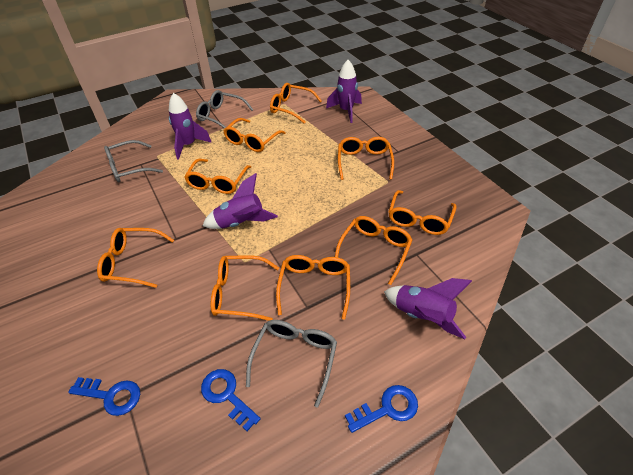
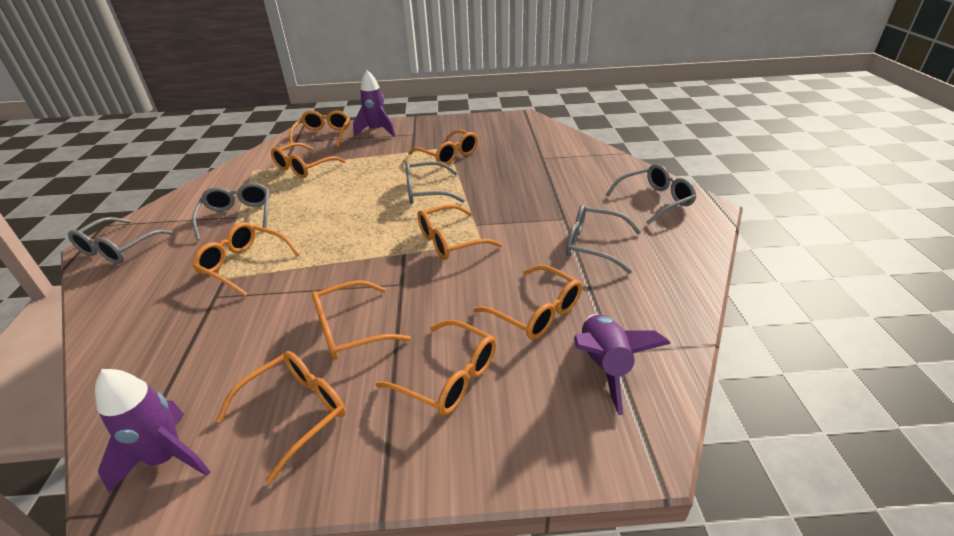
blue key: 3 -> 0
grey glasses: 3 -> 5
purple rocket: 4 -> 3

